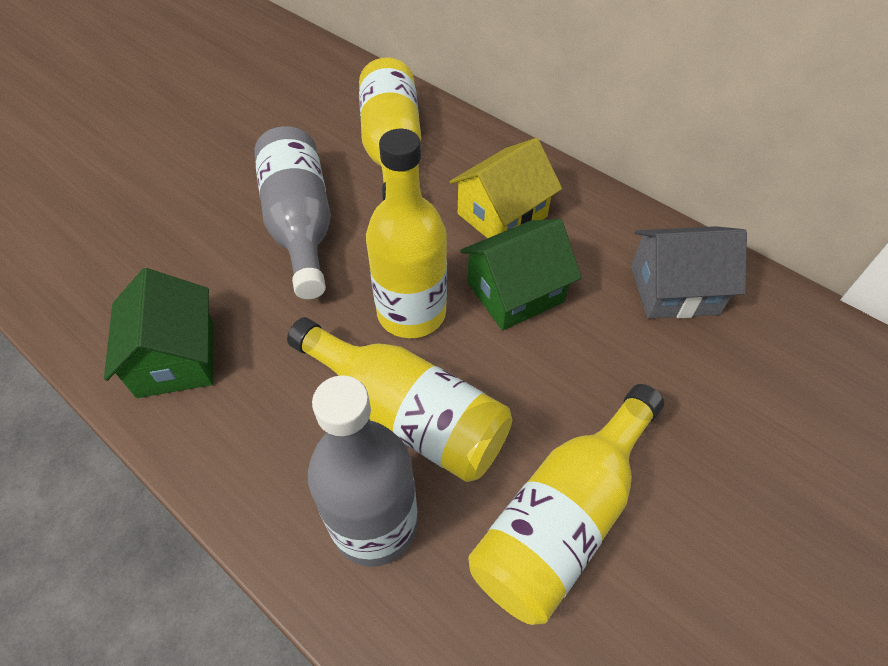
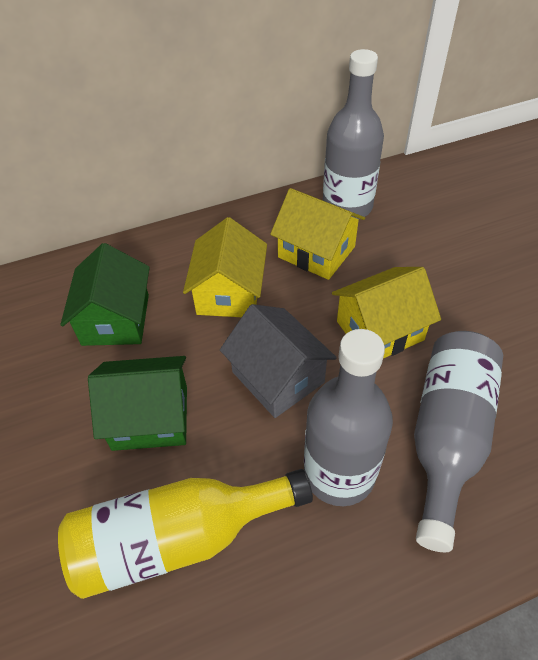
grey bottle: 2 -> 3
yellow bottle: 4 -> 1
yellow house: 1 -> 3

